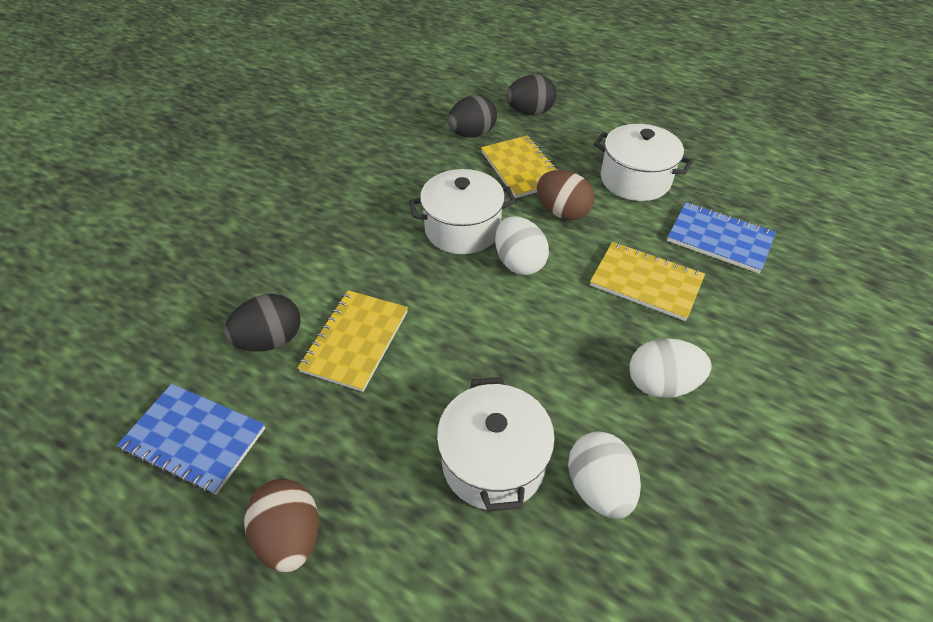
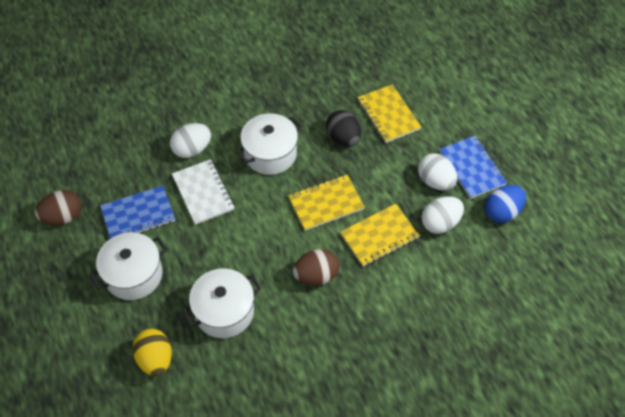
black egg: 3 -> 1
blue egg: 0 -> 1
white notebook: 0 -> 1
yellow egg: 0 -> 1

